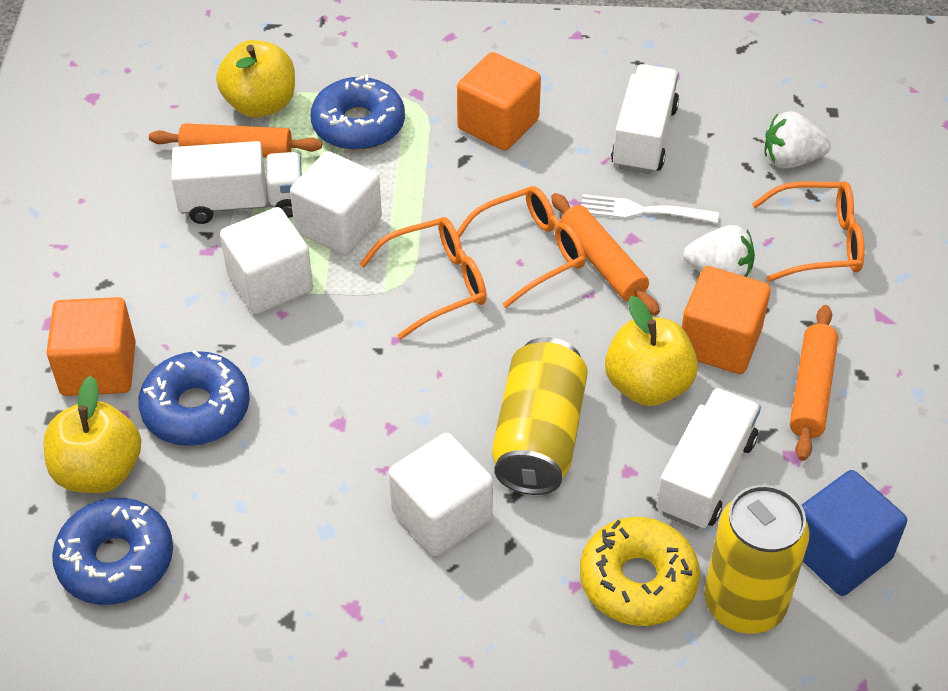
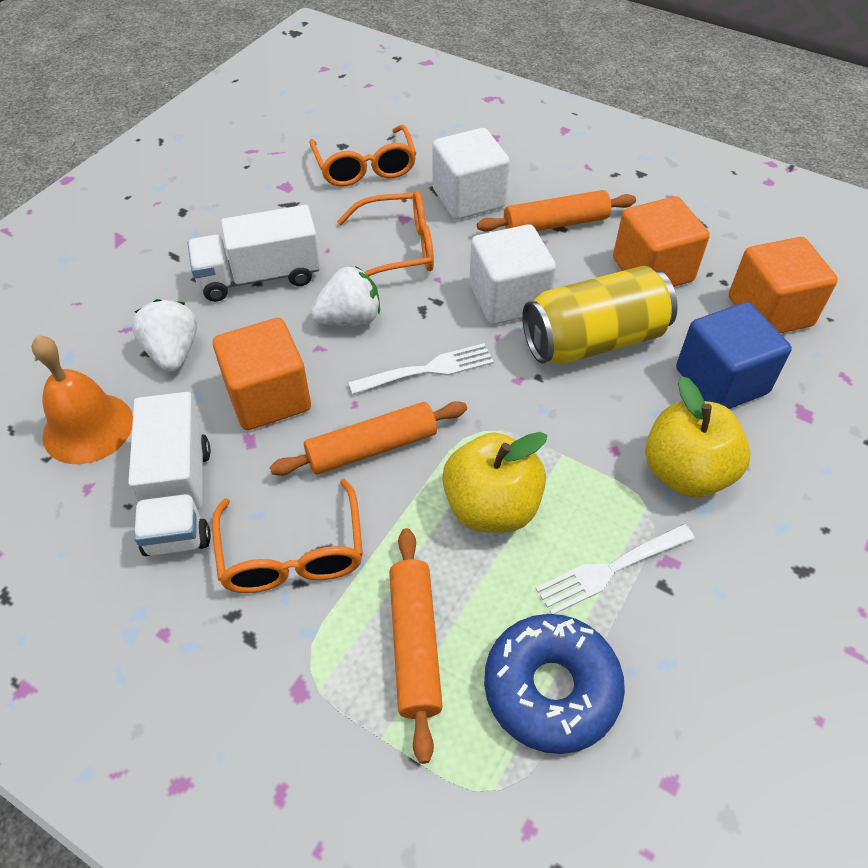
blue donut: 3 -> 1
orange bell: 0 -> 1
white cube: 3 -> 2
white fork: 1 -> 2
white truck: 3 -> 2
yellow apple: 3 -> 2
yellow can: 2 -> 1
yellow donut: 1 -> 0

